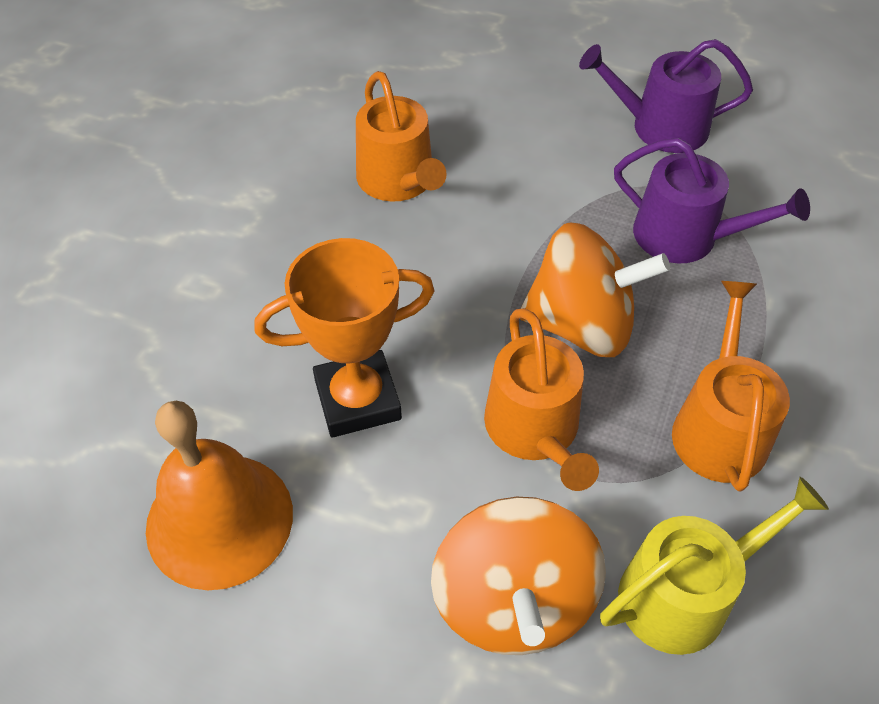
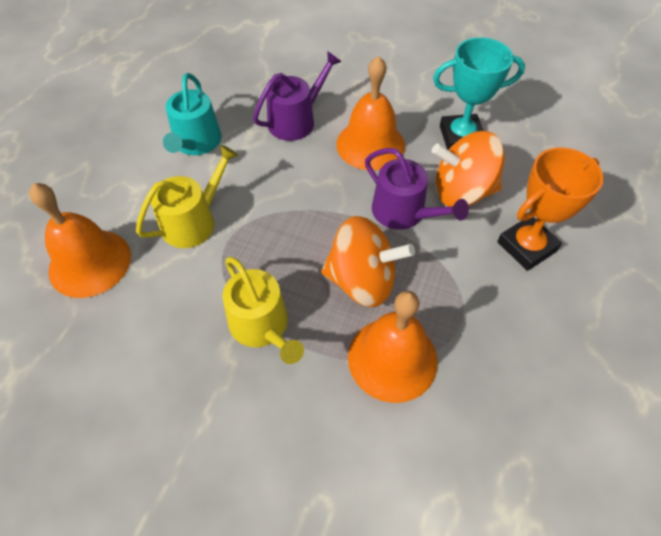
orange bell: 1 -> 3
orange watering can: 3 -> 0
turquoise trophy: 0 -> 1
turquoise watering can: 0 -> 1
yellow watering can: 1 -> 2

